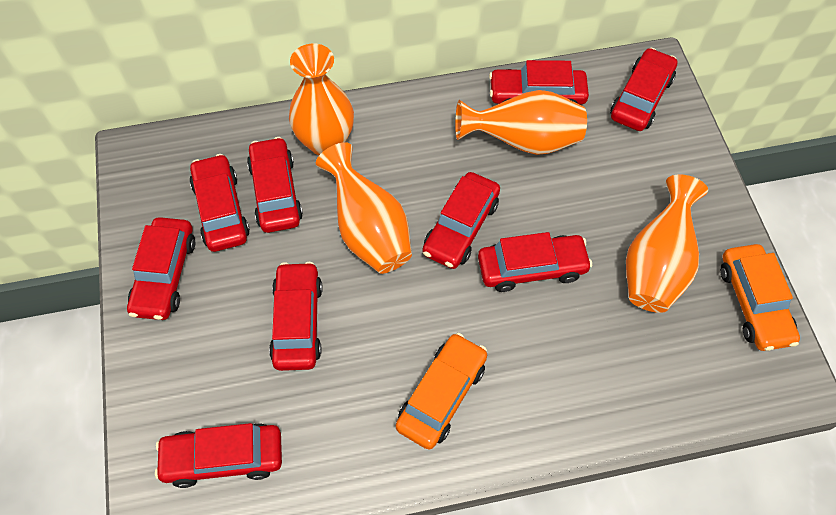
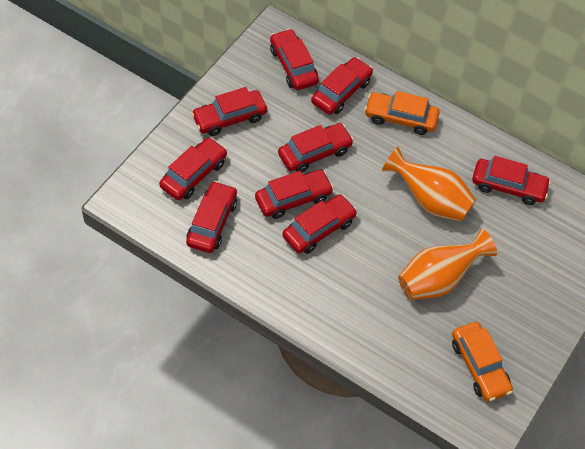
orange vase: 4 -> 2

